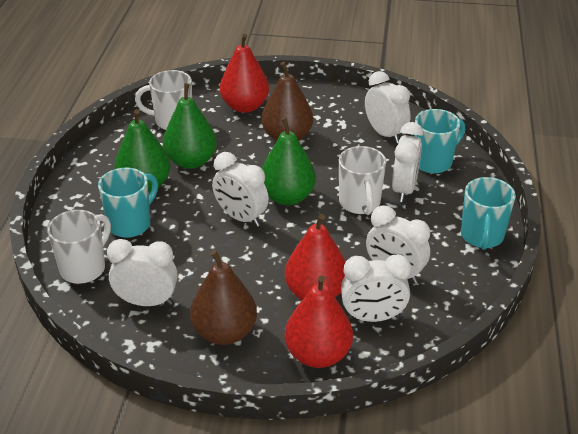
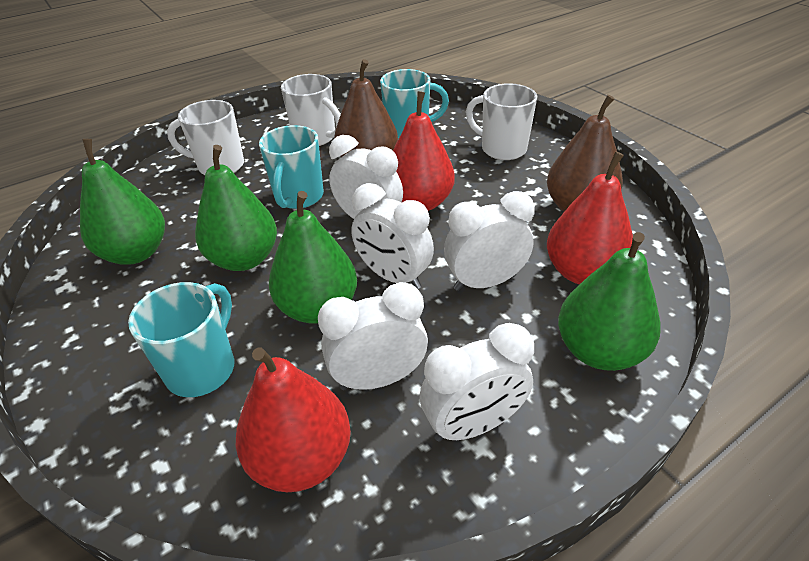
green pear: 3 -> 4
white clock: 6 -> 5

